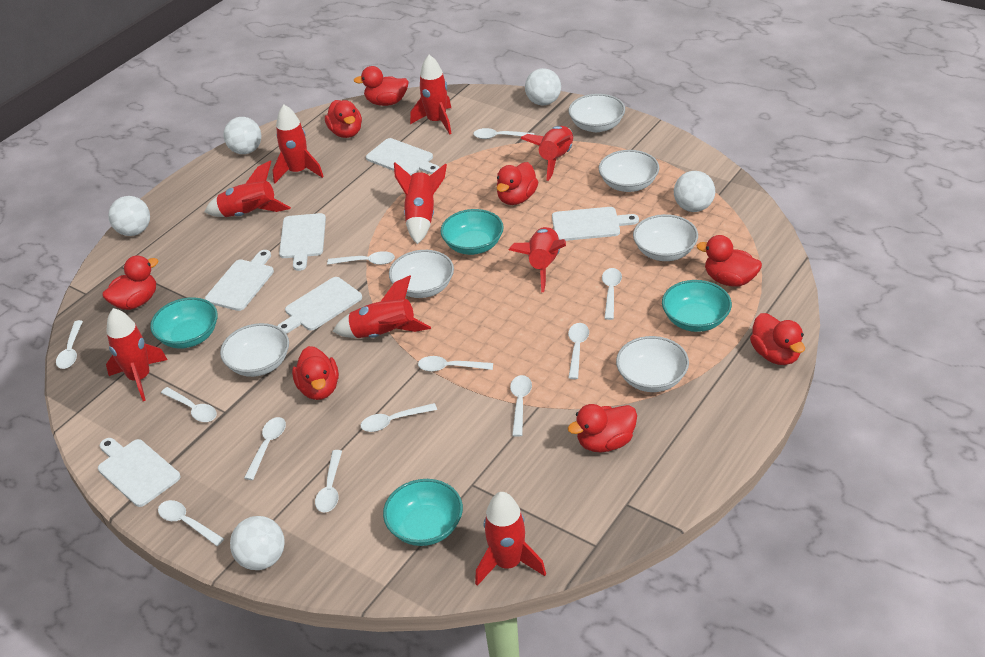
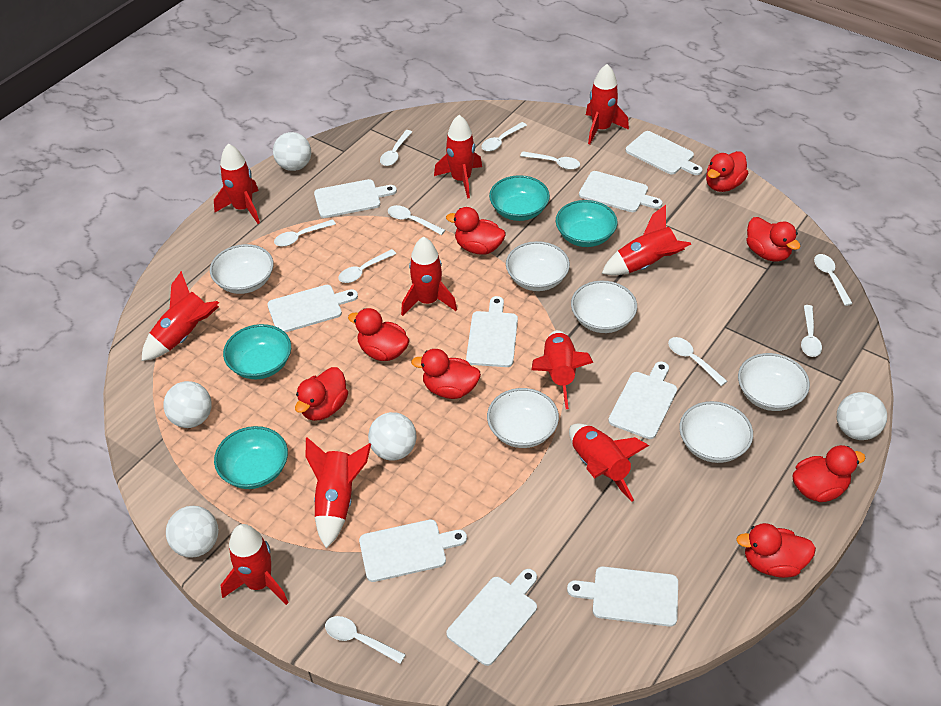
red rocket: 9 -> 10
white cutting board: 6 -> 9
white spoon: 12 -> 10

